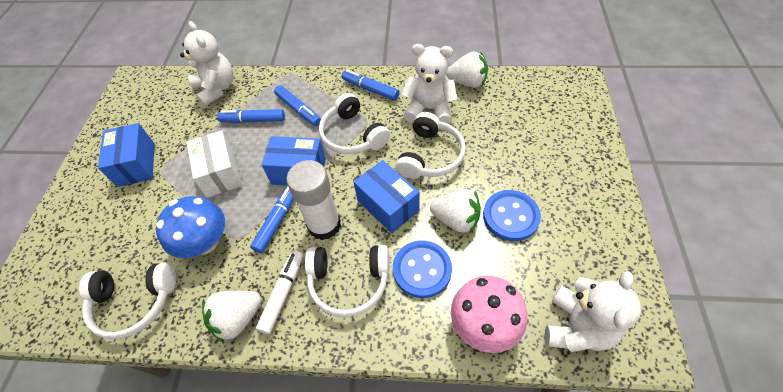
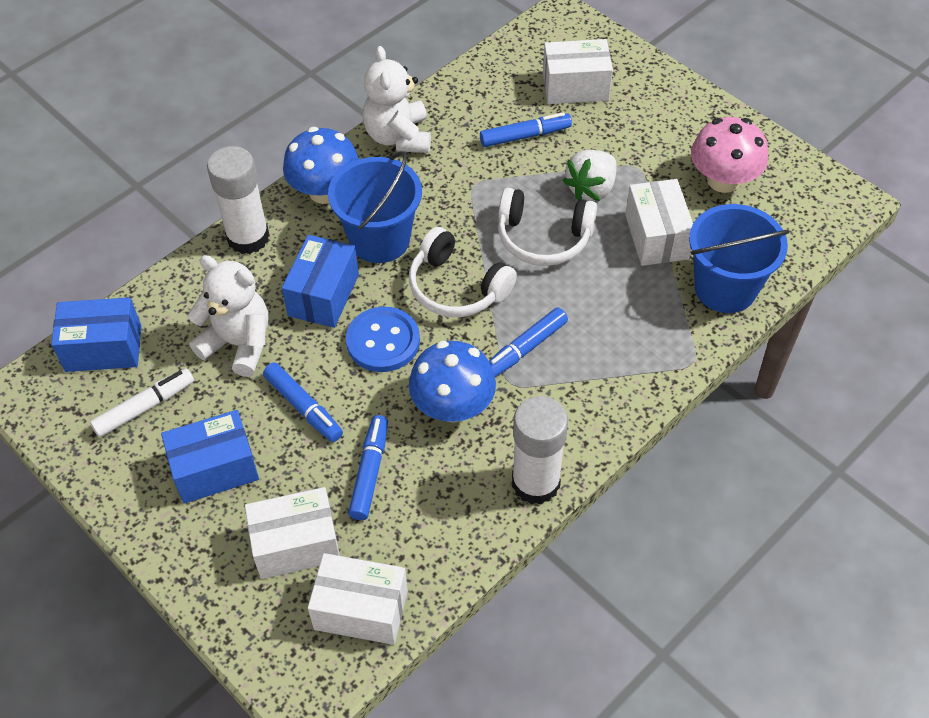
blue bucket: 0 -> 2
blue button: 2 -> 1
blue mushroom: 1 -> 2
white box: 1 -> 4
white glue stick: 1 -> 2
white headphones: 4 -> 2
white strawberry: 3 -> 1
white teddy bear: 3 -> 2

